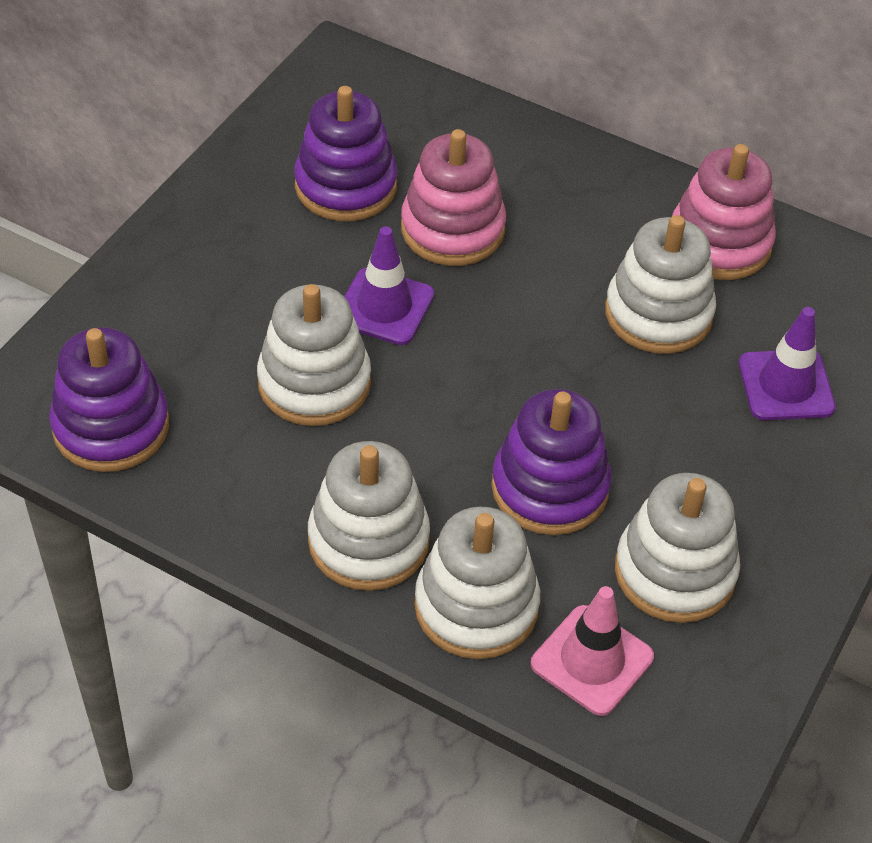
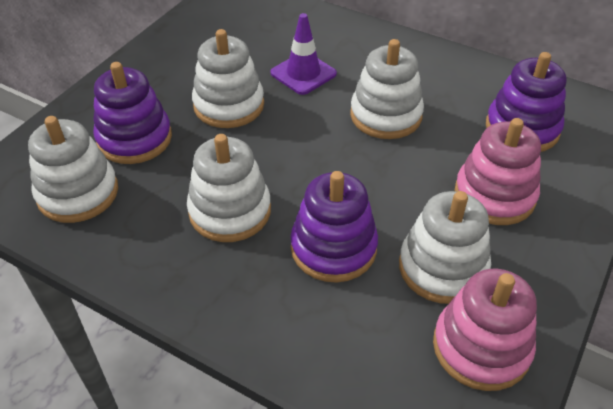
pink traffic cone: 1 -> 0
purple traffic cone: 2 -> 1

